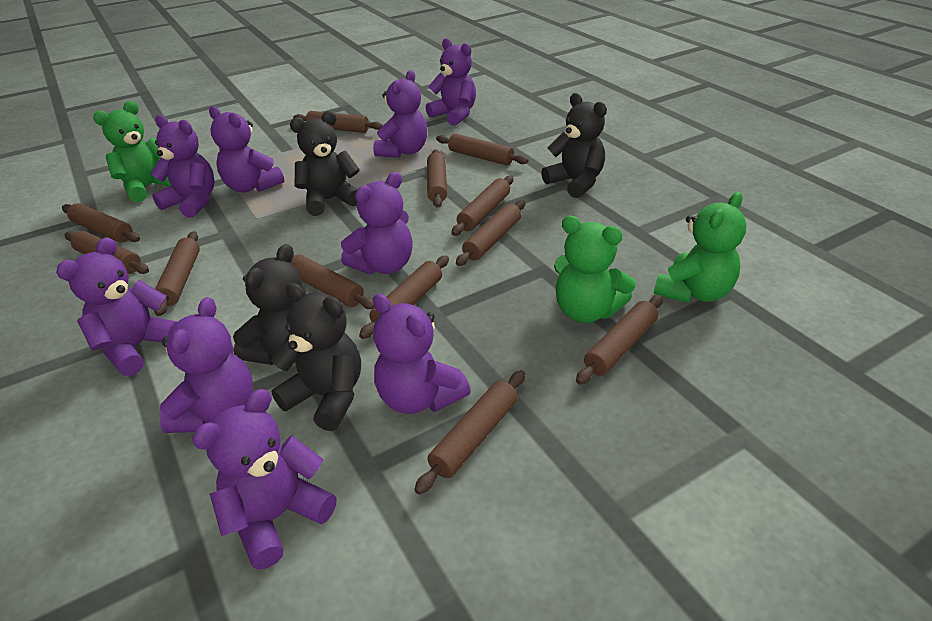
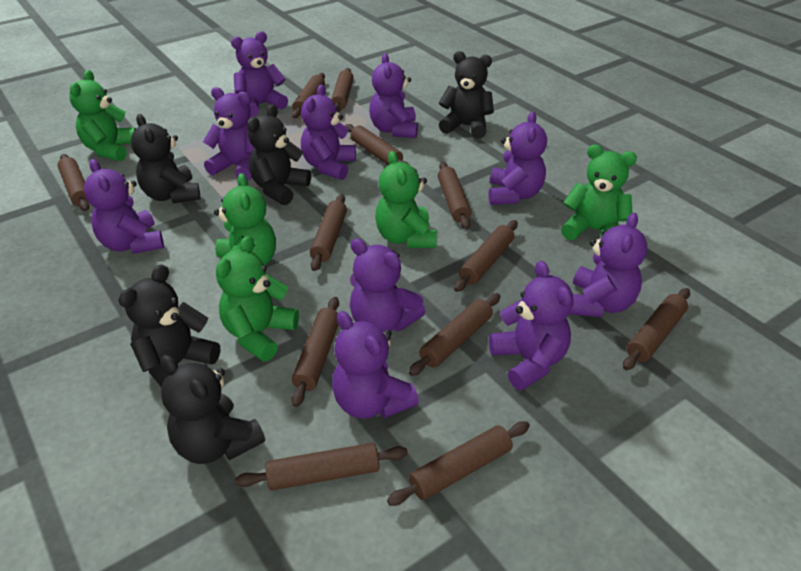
black teddy bear: 4 -> 5
green teddy bear: 3 -> 5
purple teddy bear: 9 -> 10

